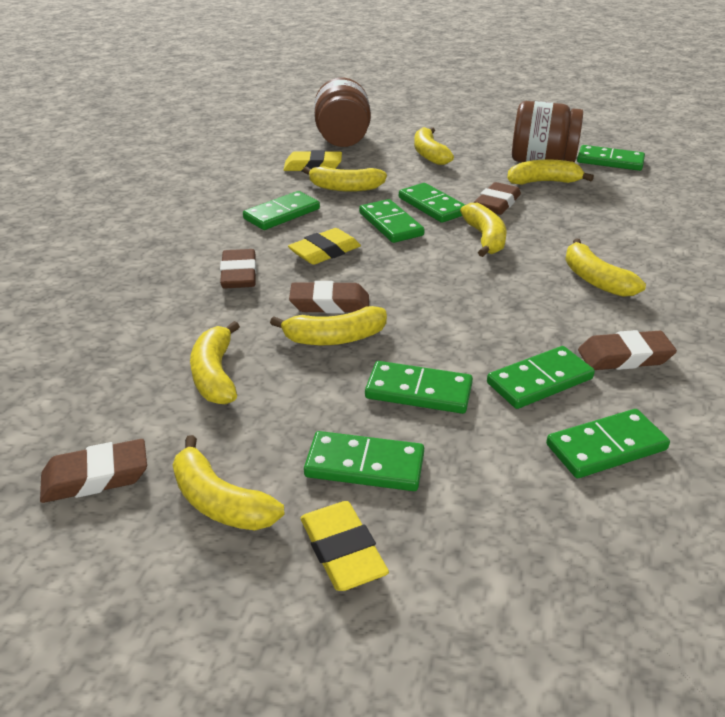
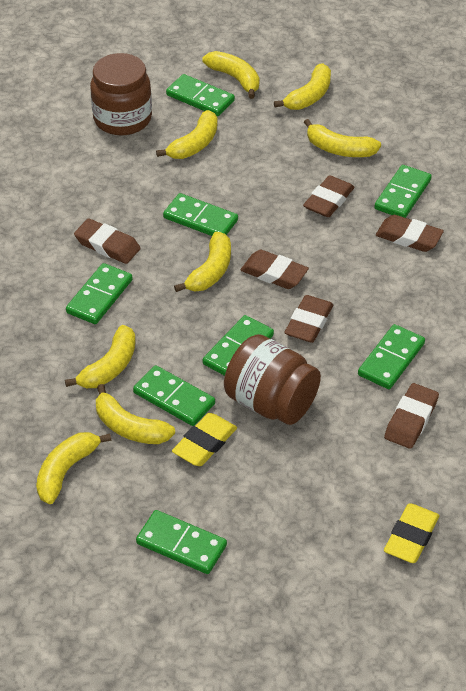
brown eraser: 5 -> 6
yellow eraser: 3 -> 2

